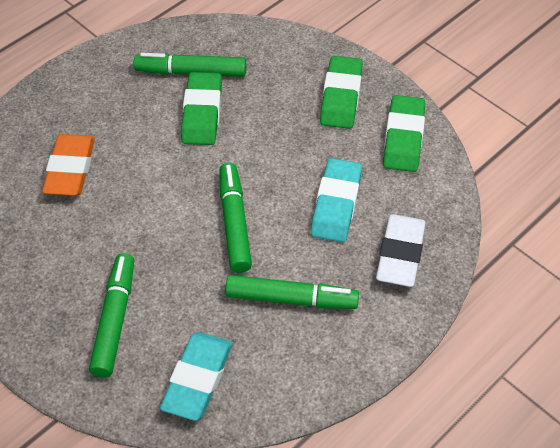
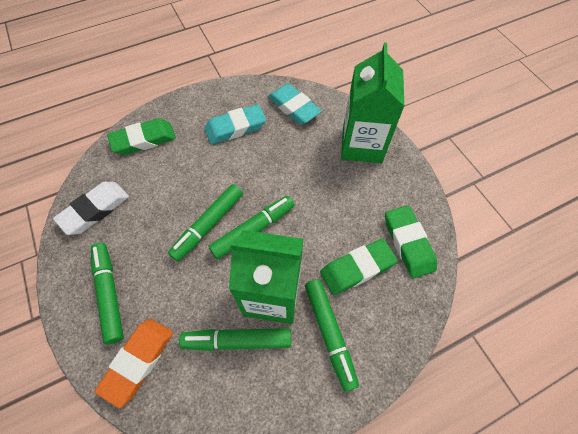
green carton: 0 -> 2
green marker: 4 -> 5

